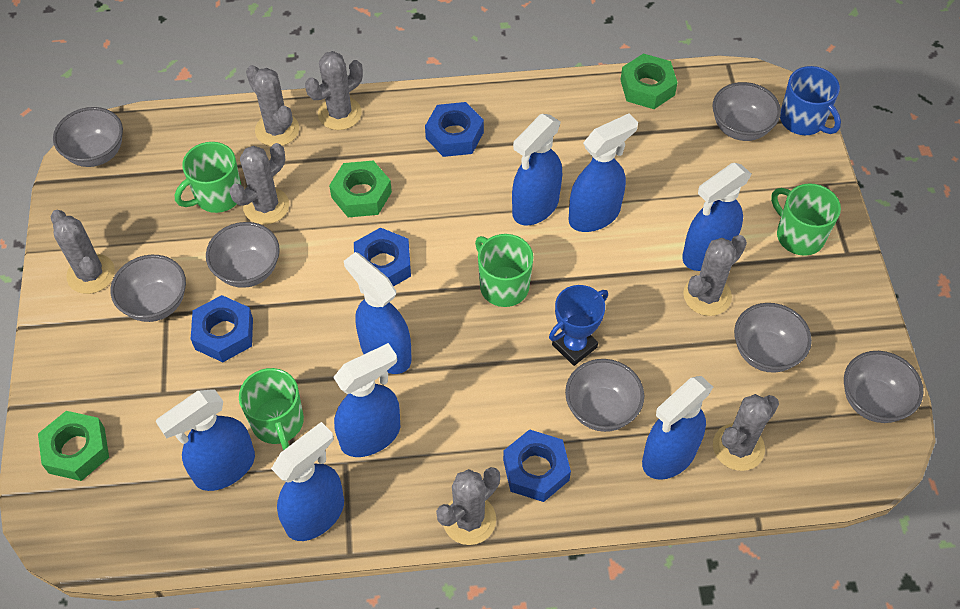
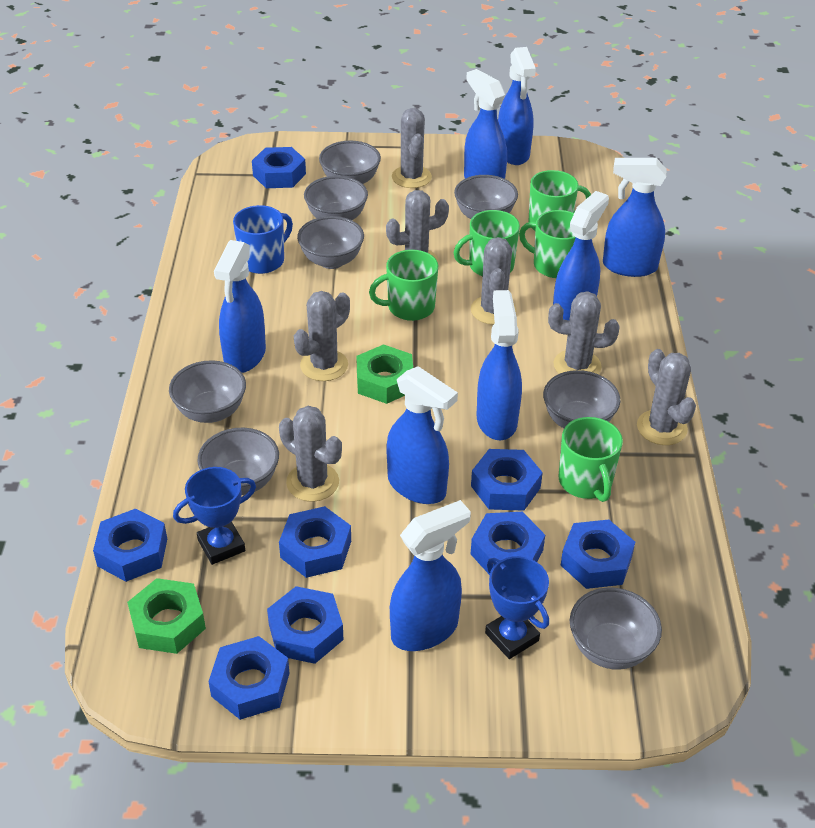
blue nut: 4 -> 8
blue trophy: 1 -> 2
green mug: 4 -> 5
green nut: 3 -> 2
grey bowl: 7 -> 8

